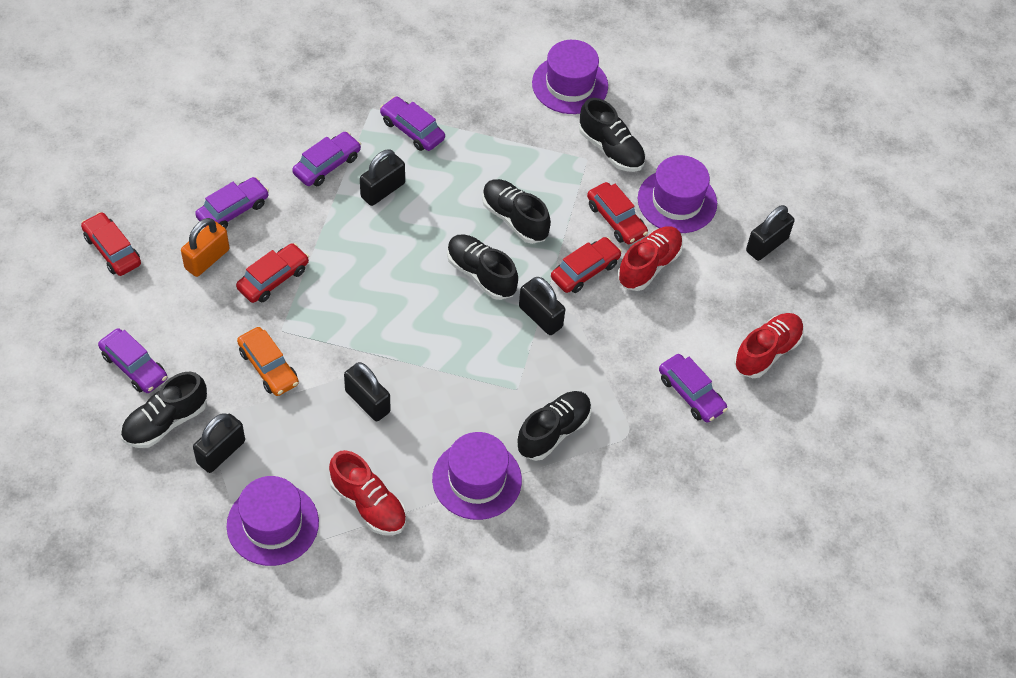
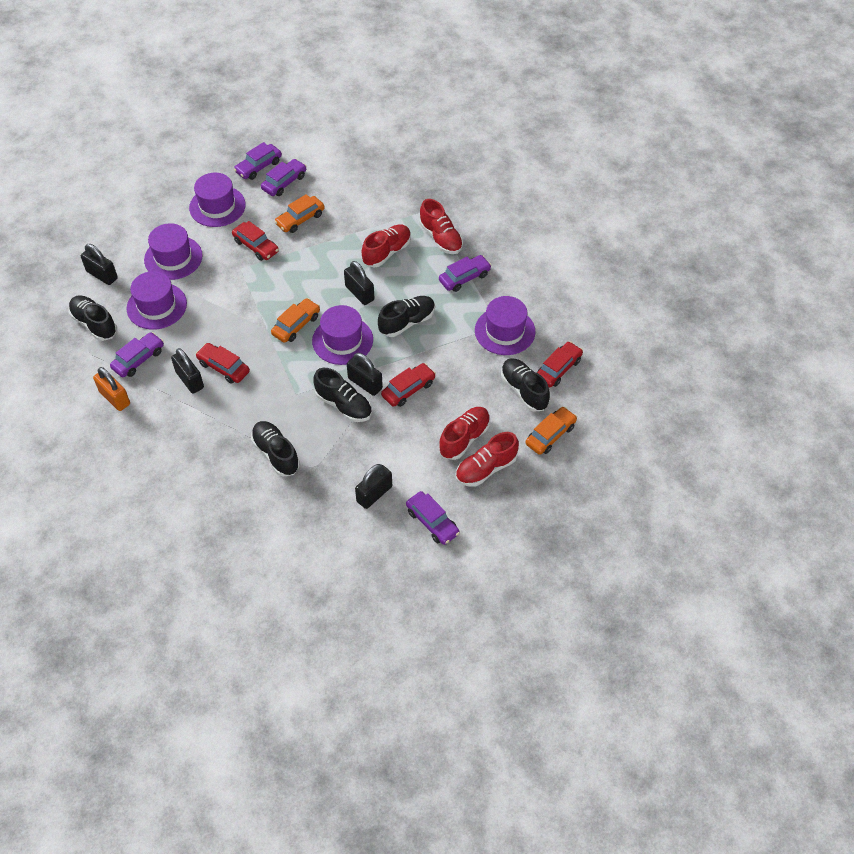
orange car: 1 -> 3
purple hat: 4 -> 5
red shoe: 3 -> 4

